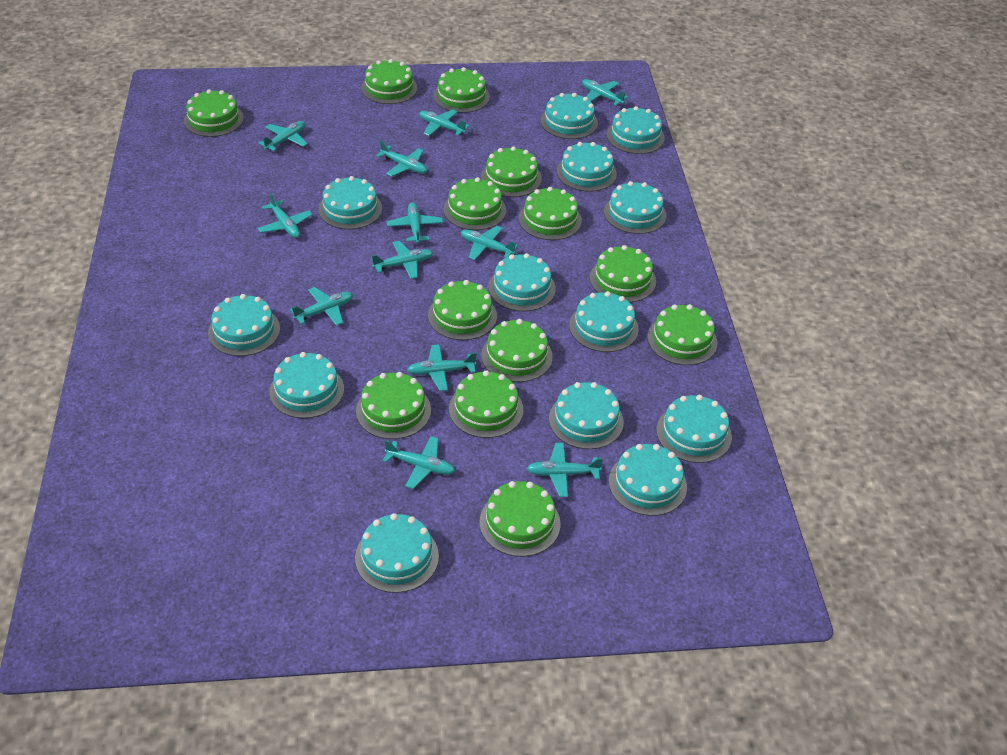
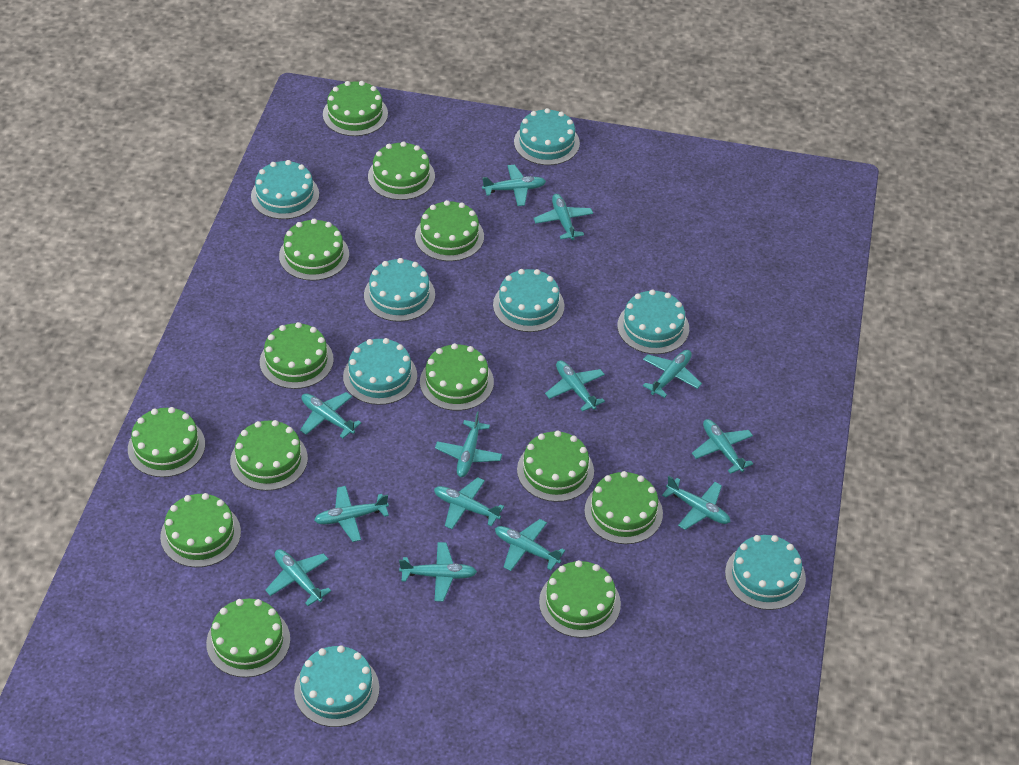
turquoise cake: 13 -> 8
turquoise plane: 12 -> 13

